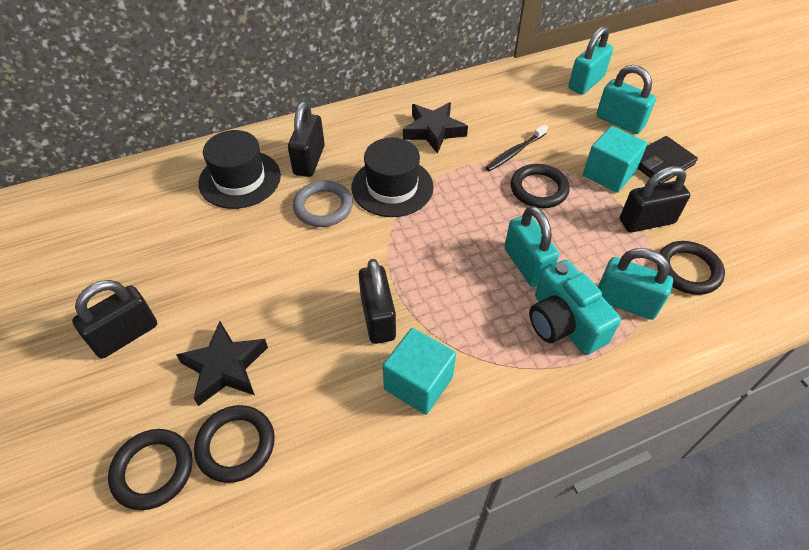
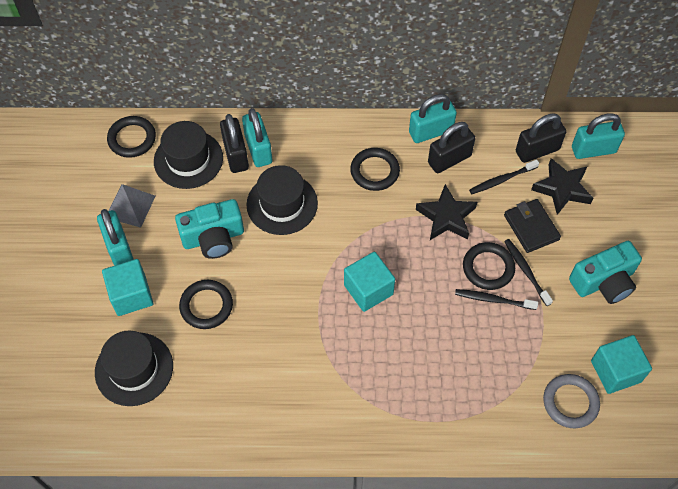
black hat: 2 -> 3
black padlock: 4 -> 3
black toothbrush: 1 -> 3
grey pyramid: 0 -> 1
turquoise camera: 1 -> 2
turquoise cube: 2 -> 3

